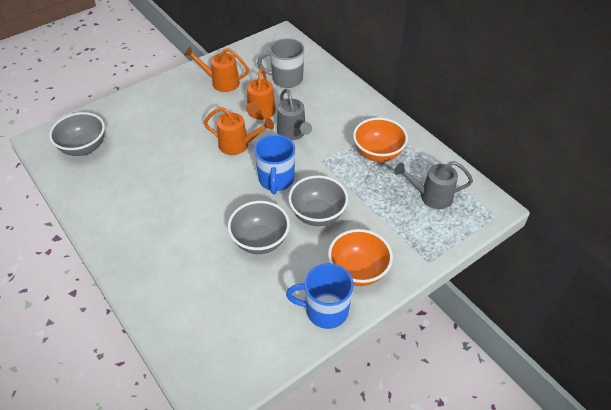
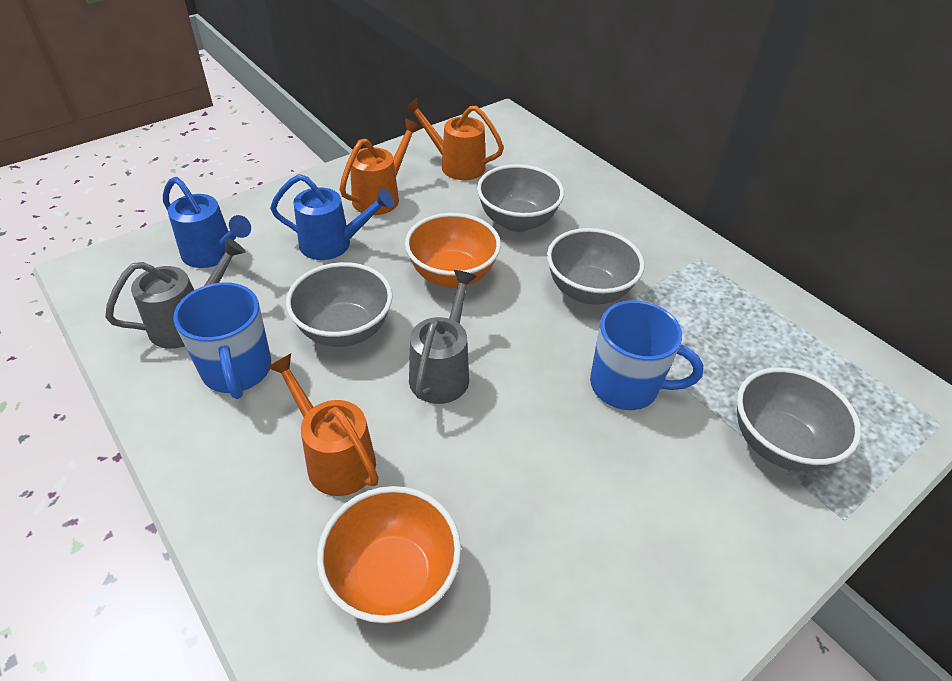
blue watering can: 0 -> 2
grey bowl: 3 -> 4
grey mug: 1 -> 0

